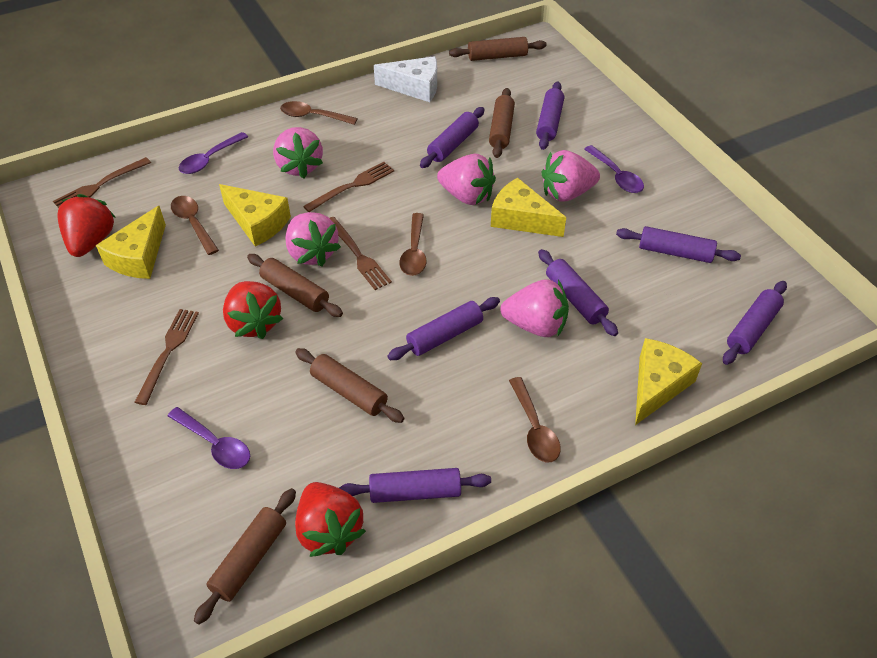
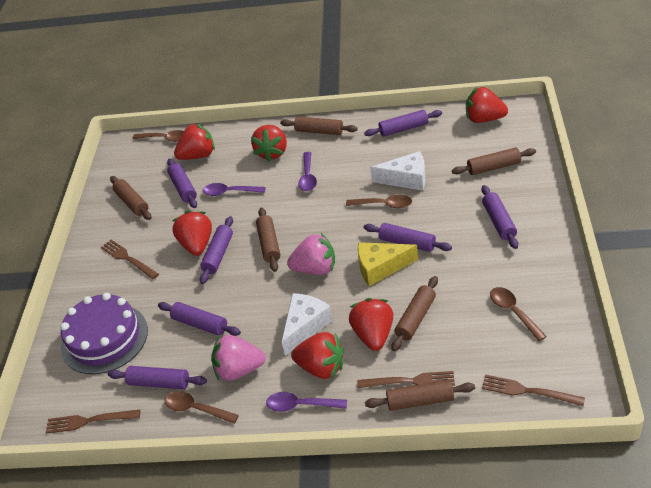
brown rolling pin: 5 -> 6
pink strawberry: 5 -> 2
purple cake: 0 -> 1
red strawberry: 3 -> 6
white cheese: 1 -> 2
yellow cheese: 4 -> 1

